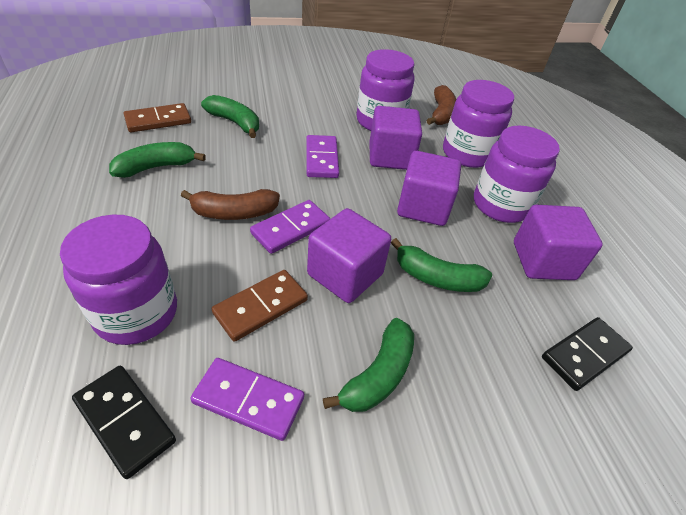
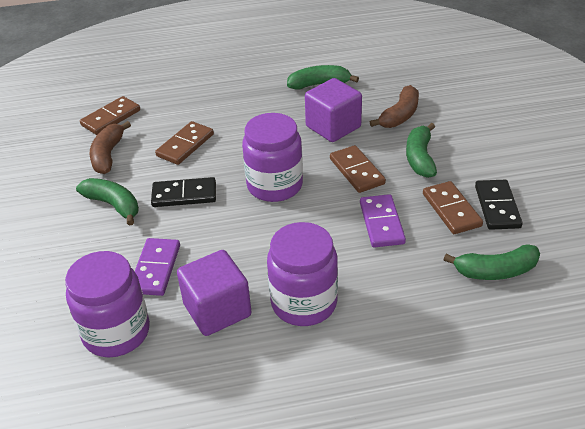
brown domino: 2 -> 4
purple cube: 4 -> 2
purple domino: 3 -> 2
purple jar: 4 -> 3

